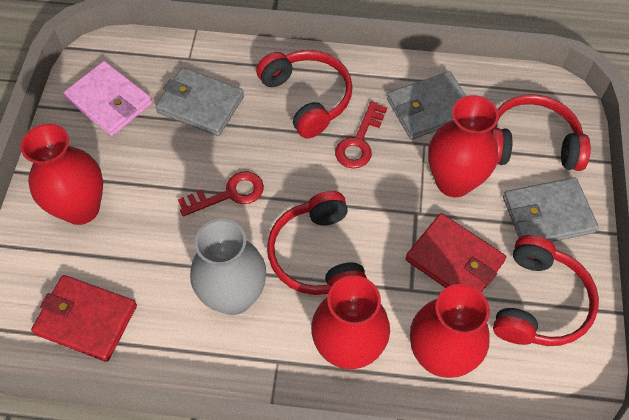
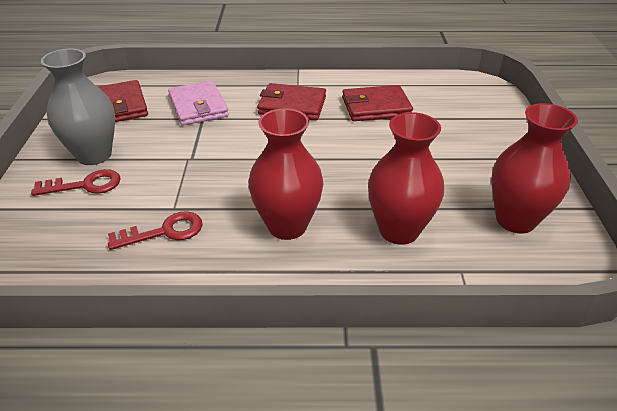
grey wallet: 3 -> 0
red headphones: 4 -> 0
red vase: 4 -> 3
red wallet: 2 -> 3

